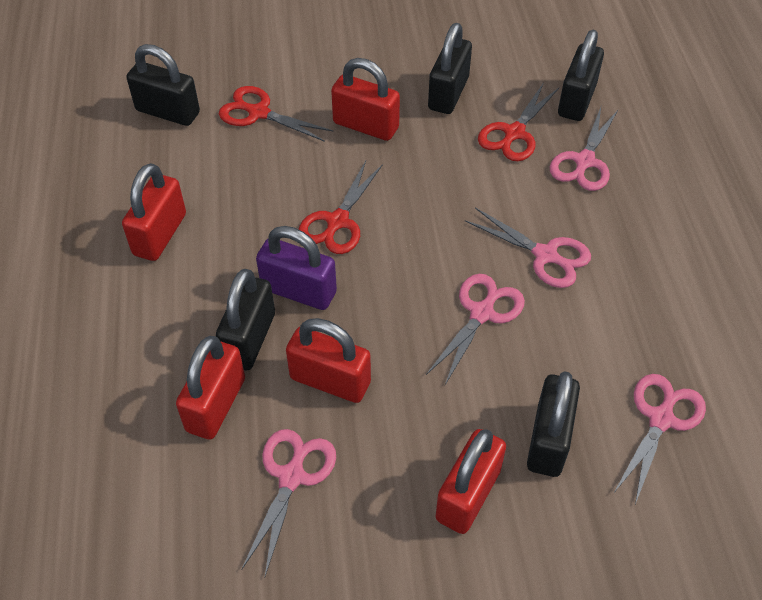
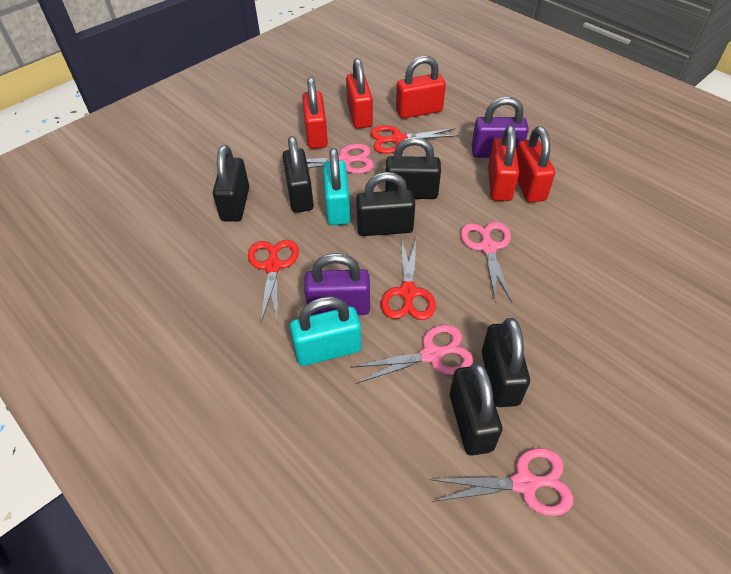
black padlock: 5 -> 6
pink scissors: 5 -> 4
purple padlock: 1 -> 2
turquoise padlock: 0 -> 2

